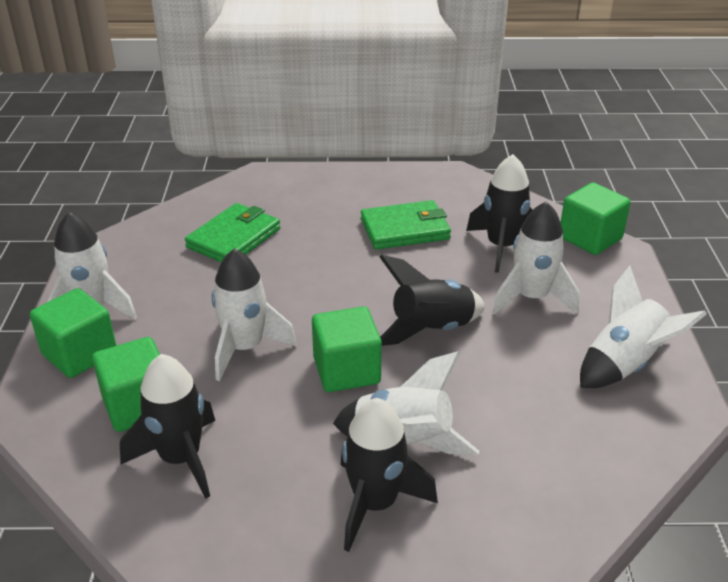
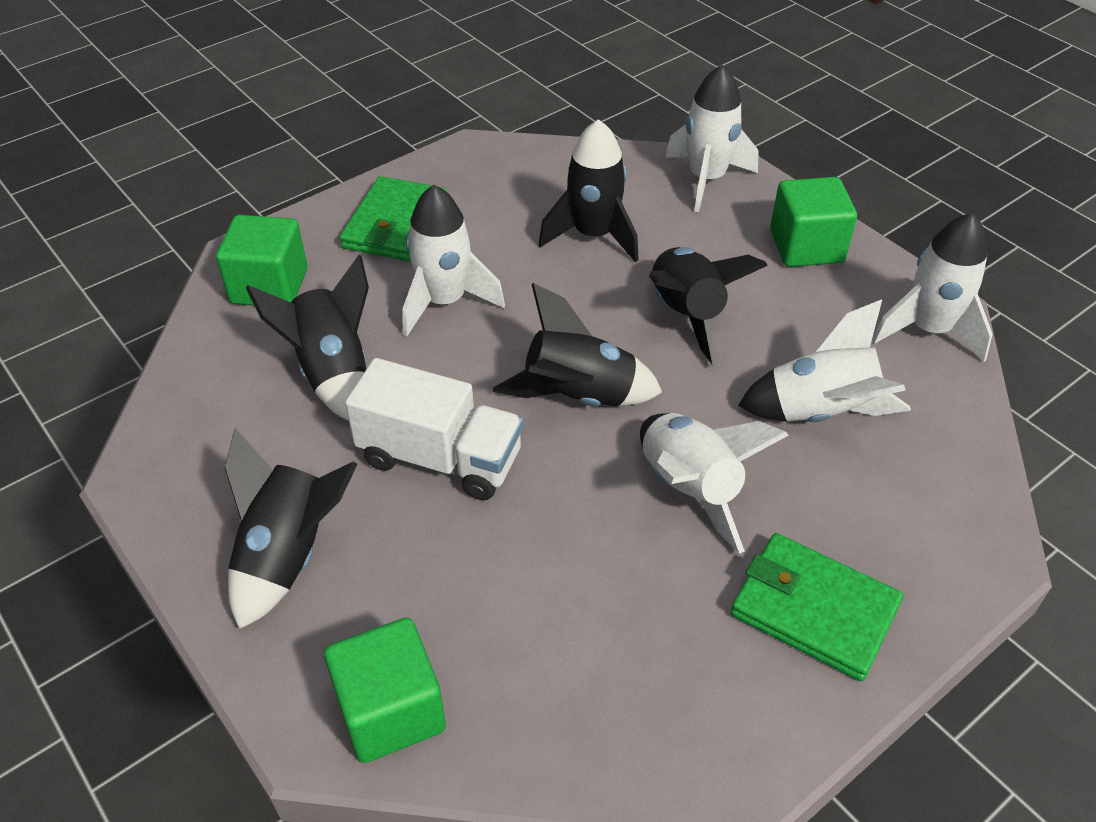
black rocket: 4 -> 5
green cube: 4 -> 3
white truck: 0 -> 1

